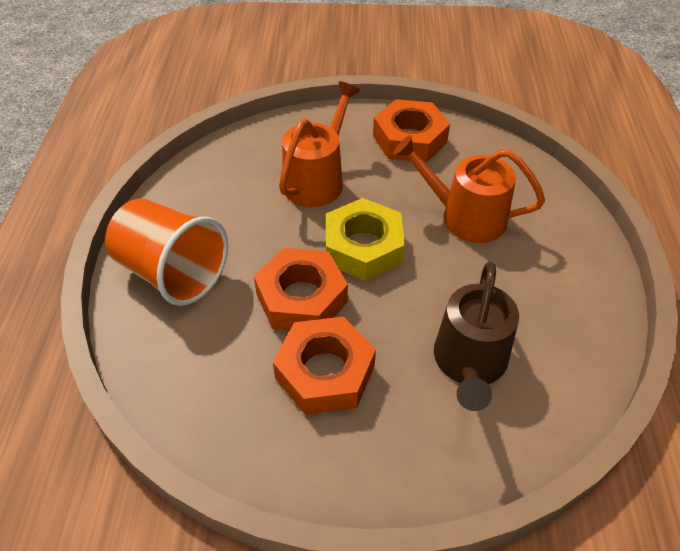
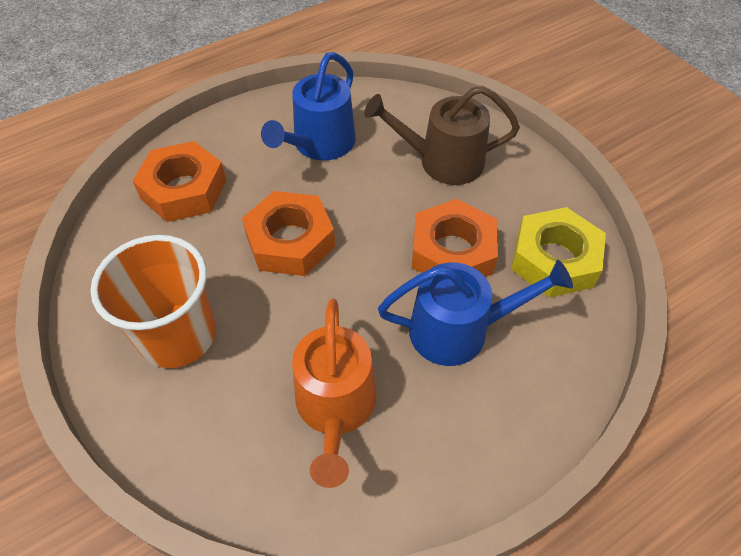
blue watering can: 0 -> 2
orange watering can: 2 -> 1

